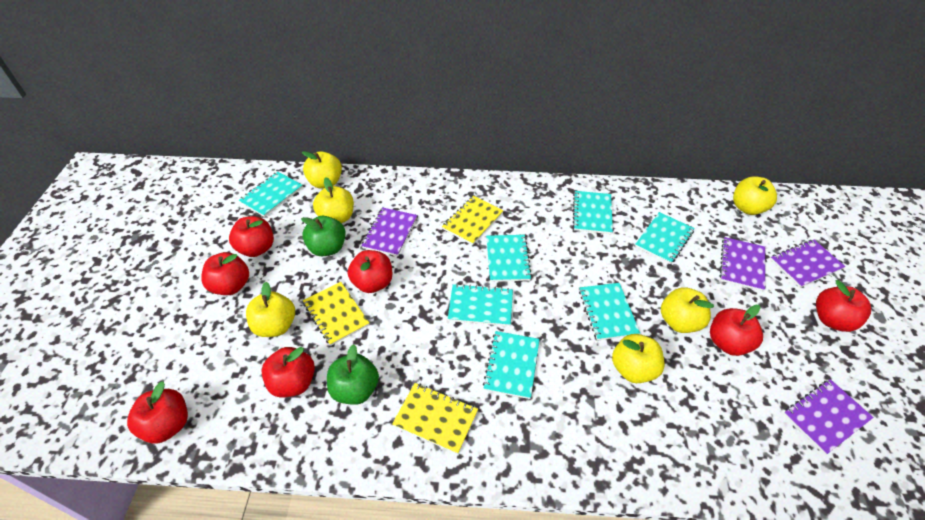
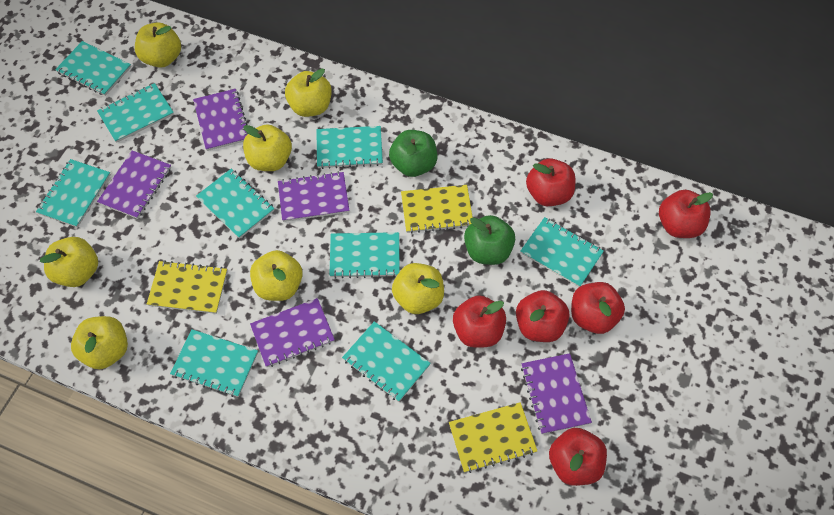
purple notebook: 4 -> 5
red apple: 7 -> 6
turquoise notebook: 7 -> 9
yellow apple: 6 -> 7

